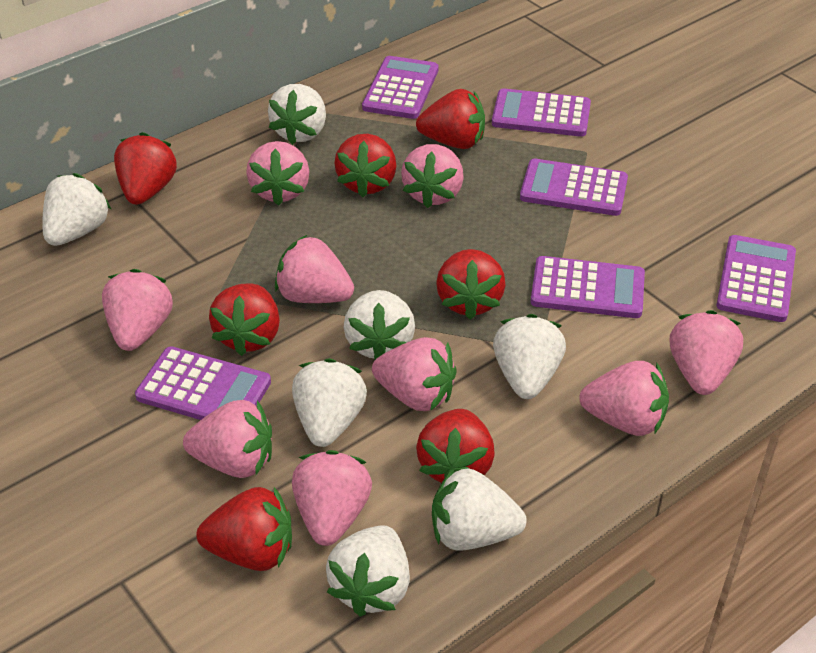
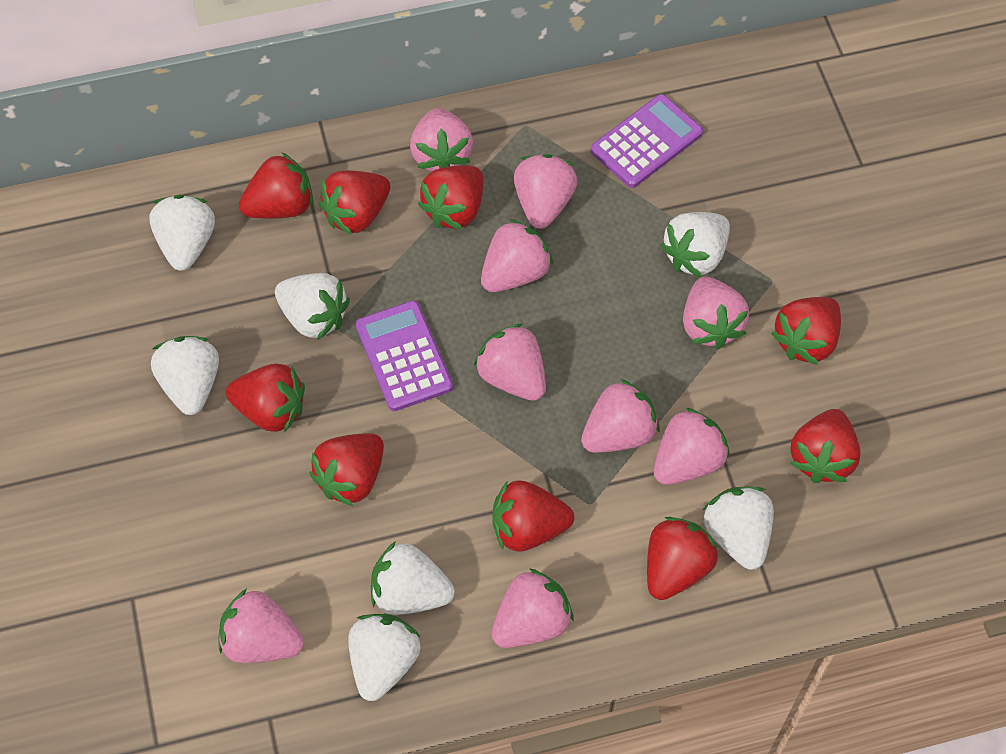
purple calculator: 6 -> 2
red strawberry: 7 -> 9

